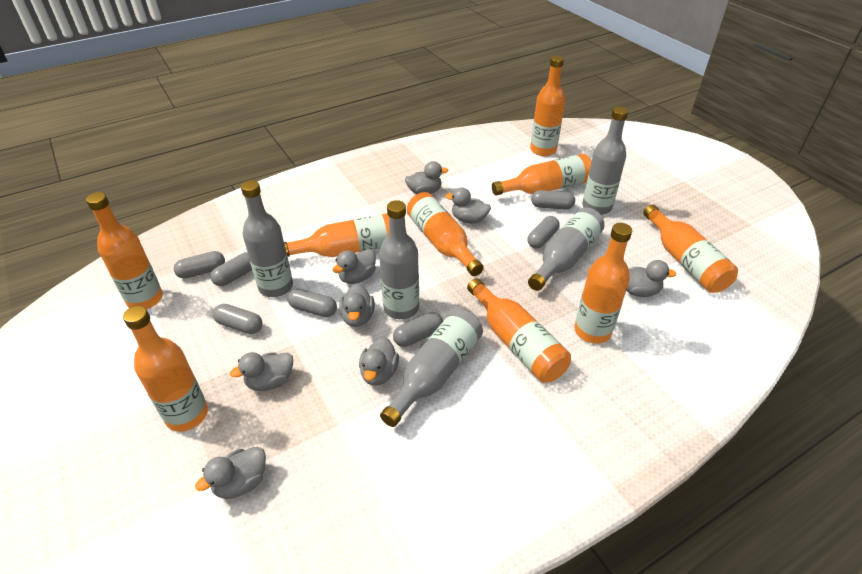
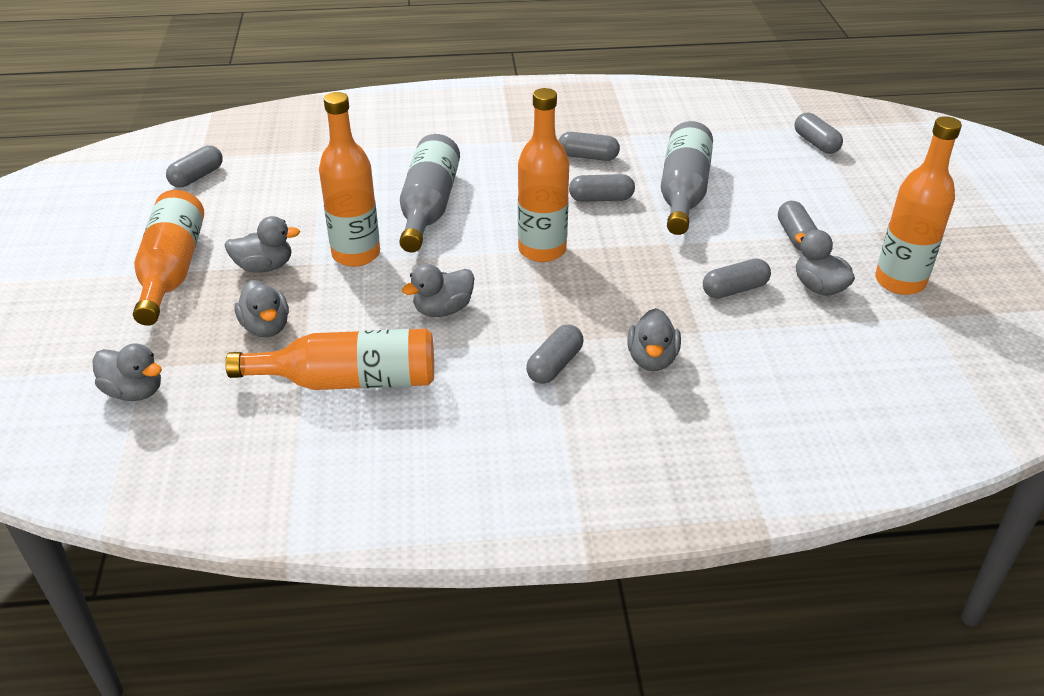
grey bottle: 5 -> 2
grey duck: 8 -> 6
orange bottle: 9 -> 5

